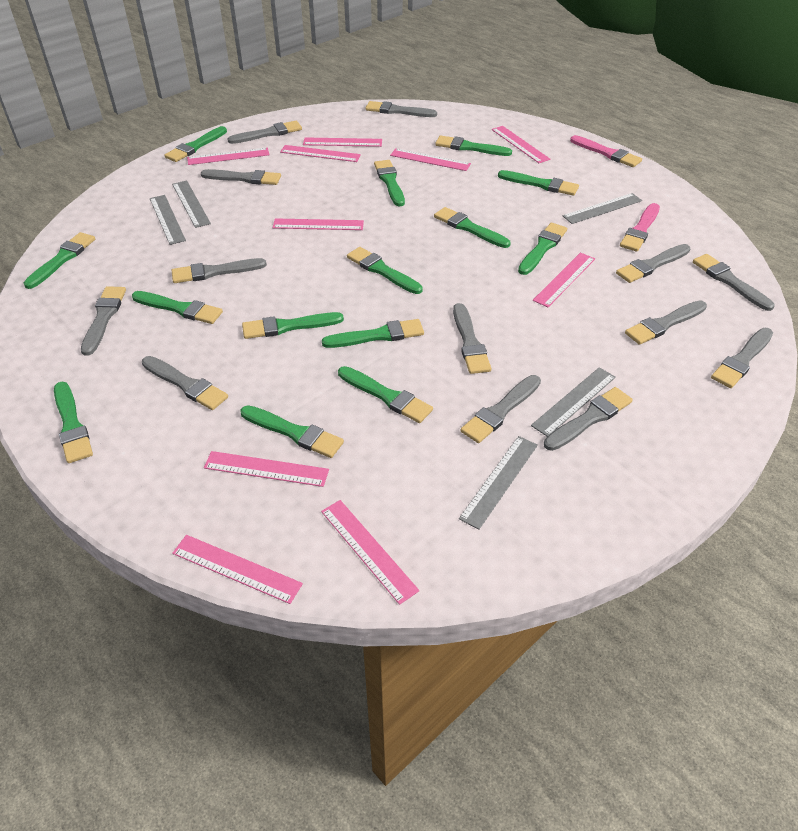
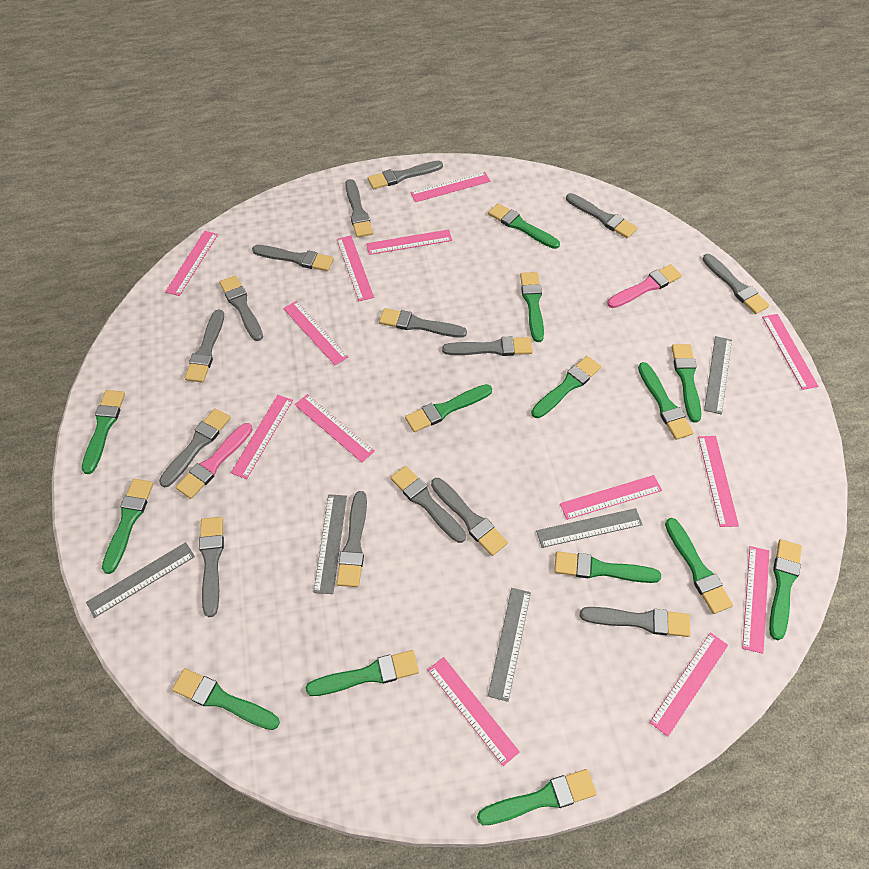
grey brush: 13 -> 15
pink ruler: 10 -> 13

